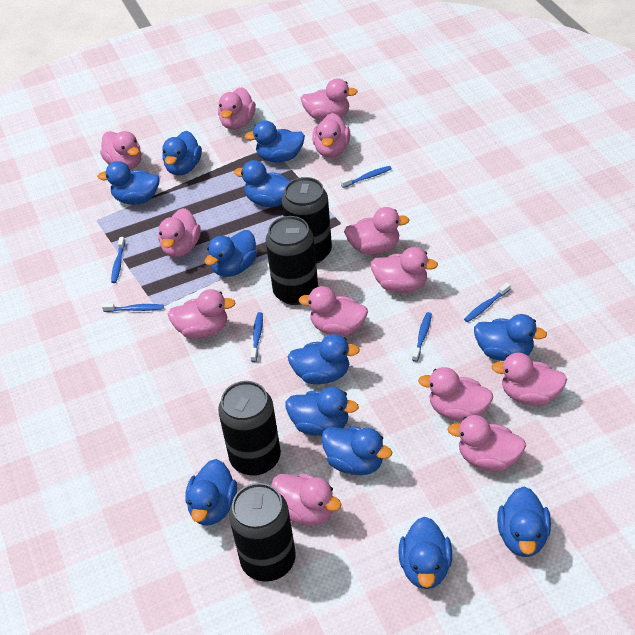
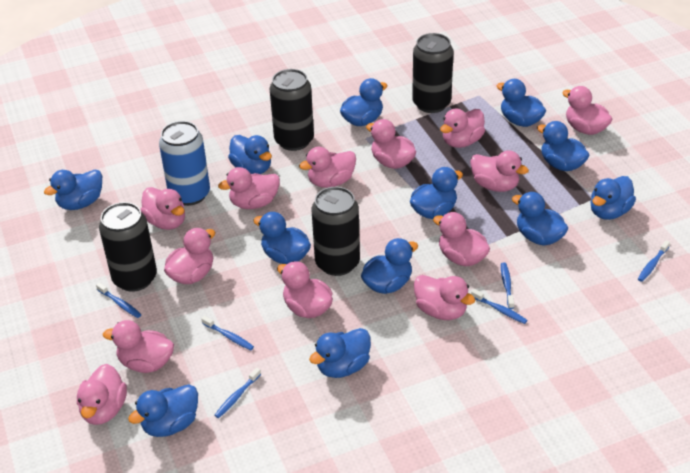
blue can: 0 -> 1

